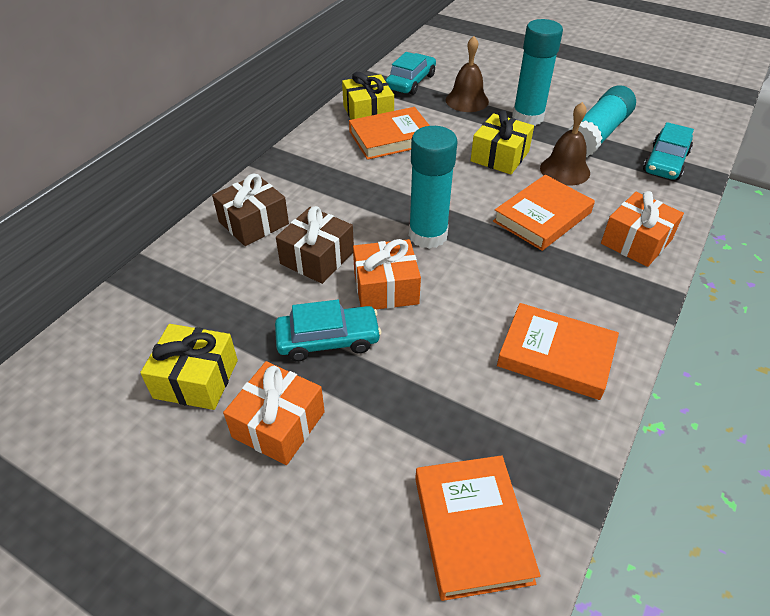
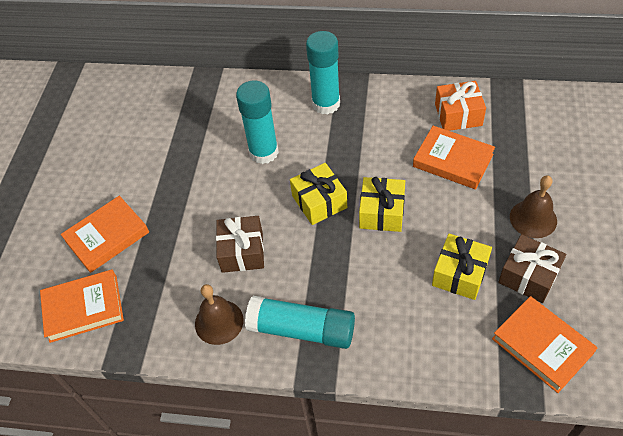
orange gift: 3 -> 1
turquoise car: 3 -> 0

